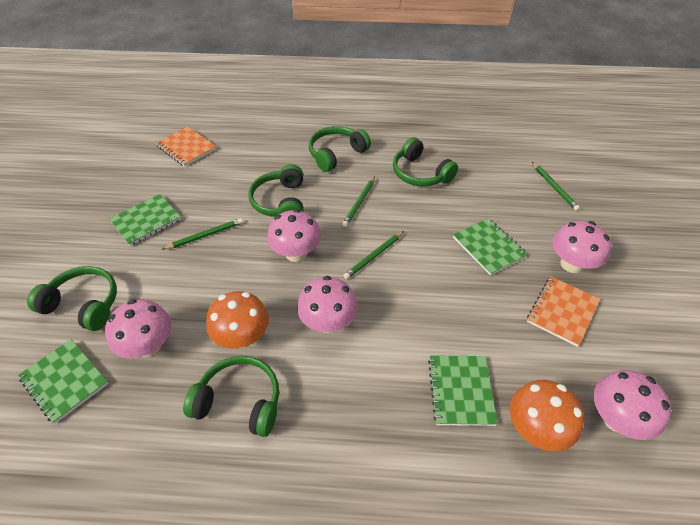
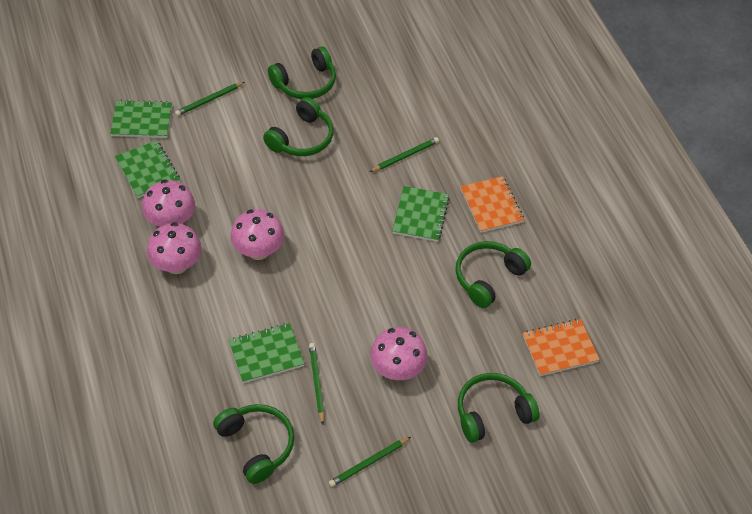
orange mushroom: 2 -> 0
pink mushroom: 5 -> 4

